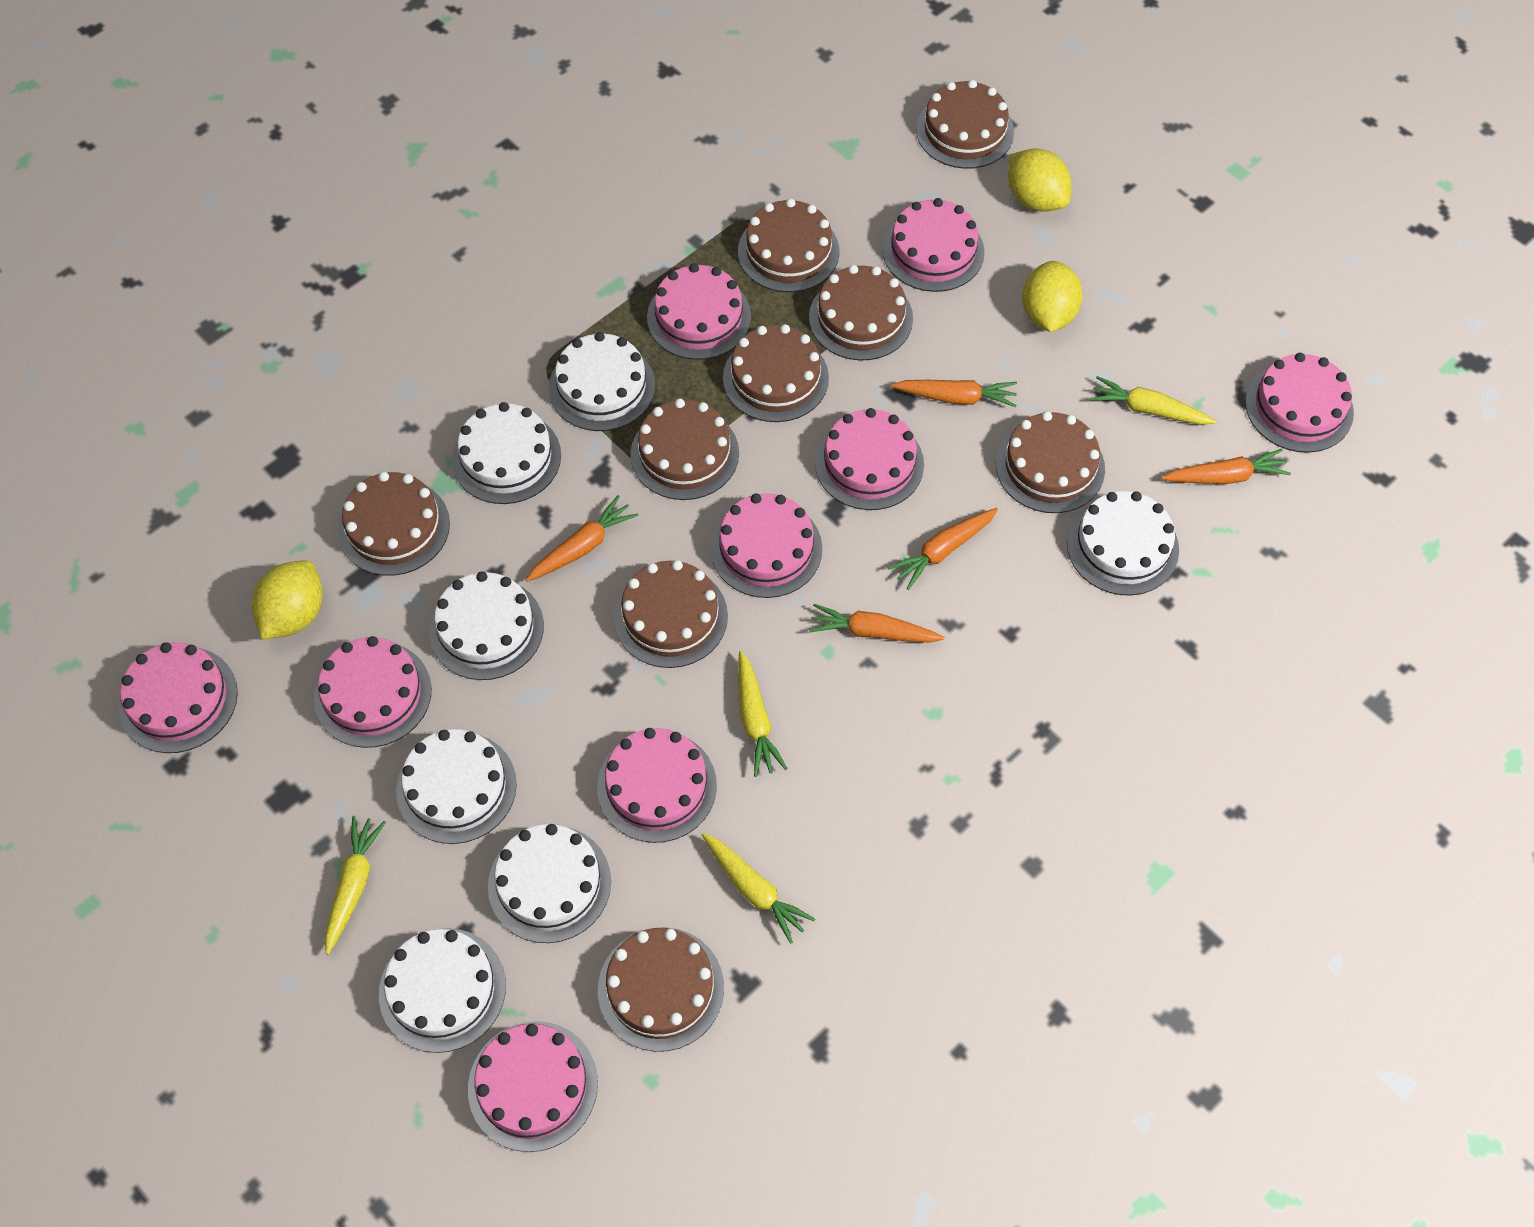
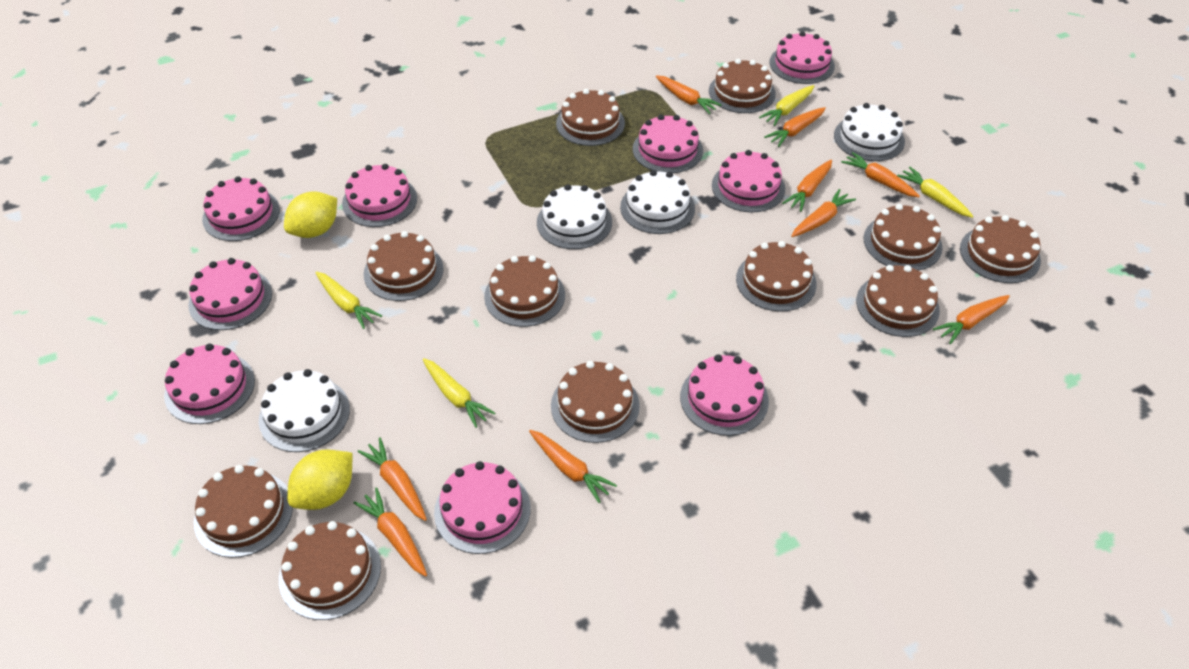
brown cake: 9 -> 11
orange carrot: 5 -> 9
white cake: 7 -> 4
yellow lemon: 3 -> 2

